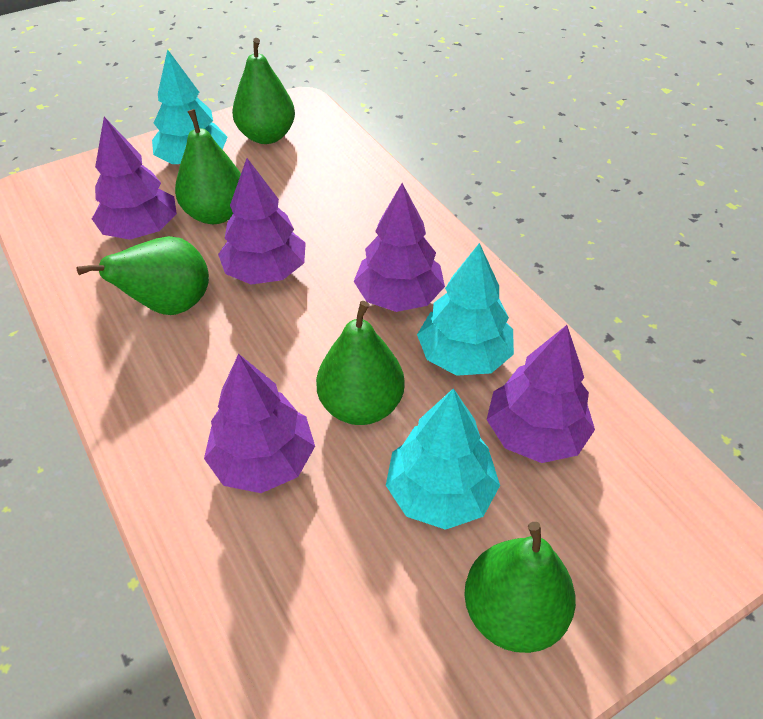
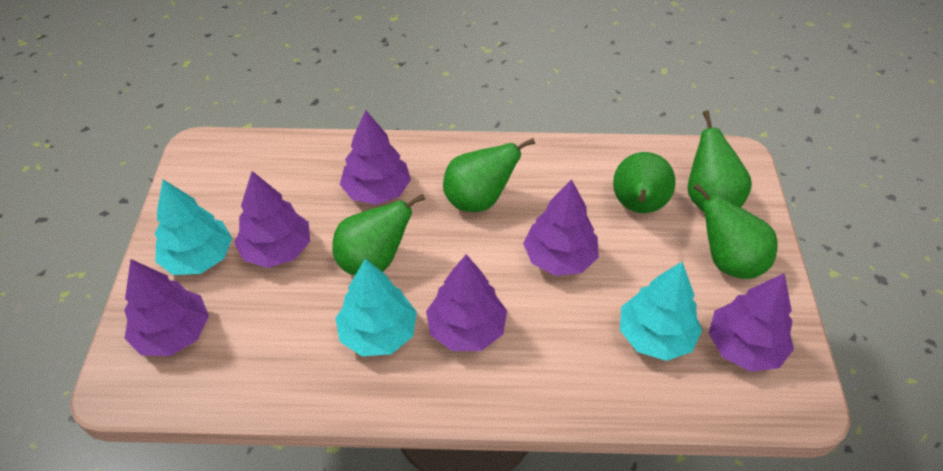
purple tree: 5 -> 6

